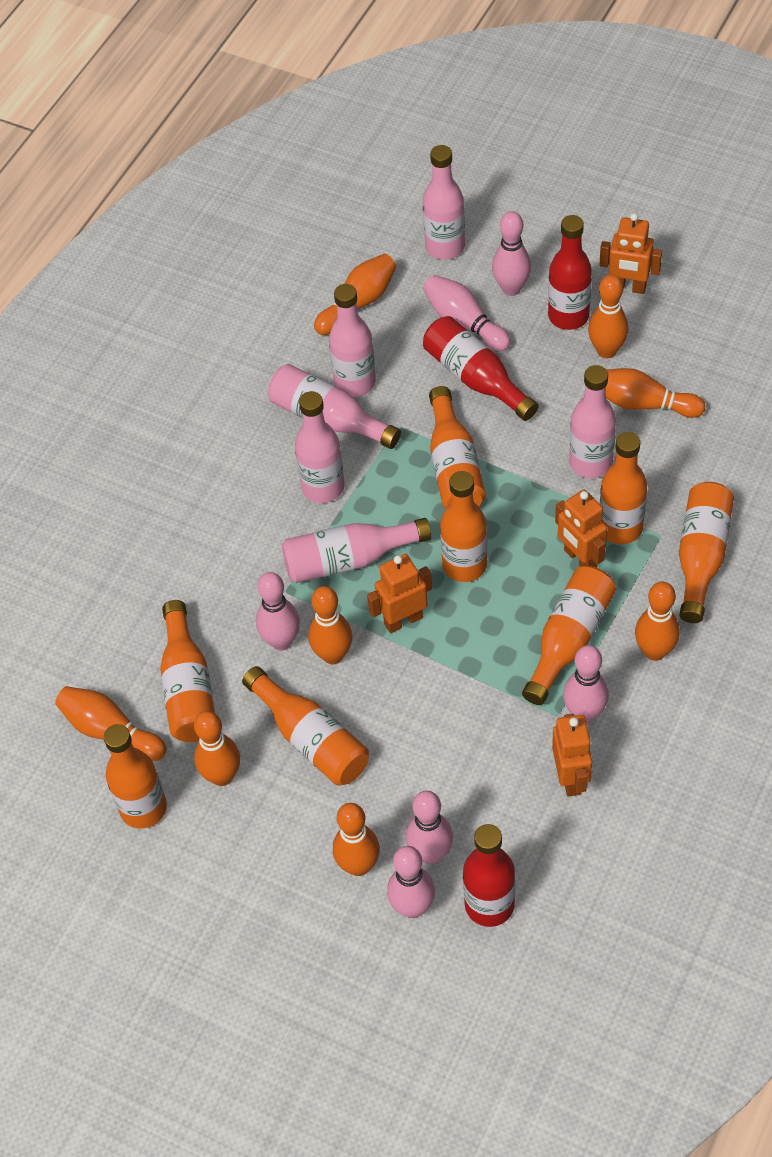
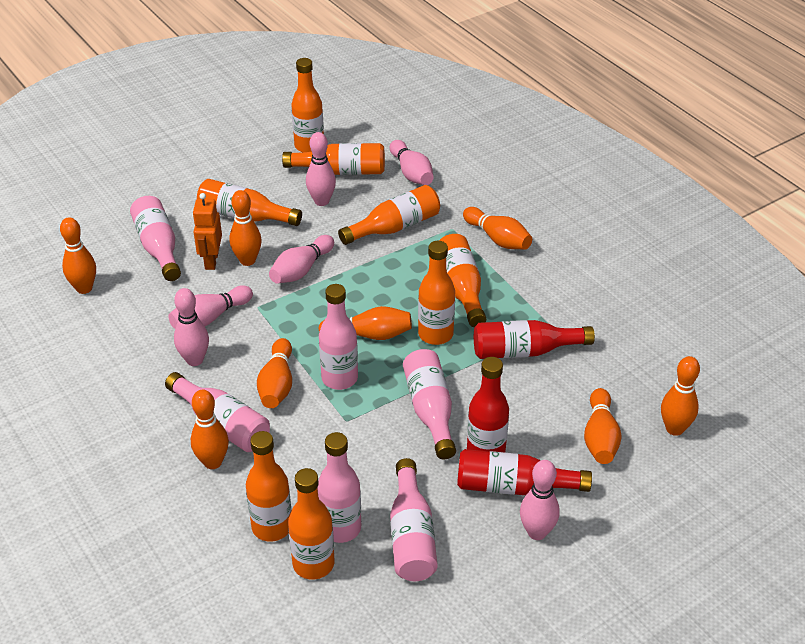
orange robot: 4 -> 1

